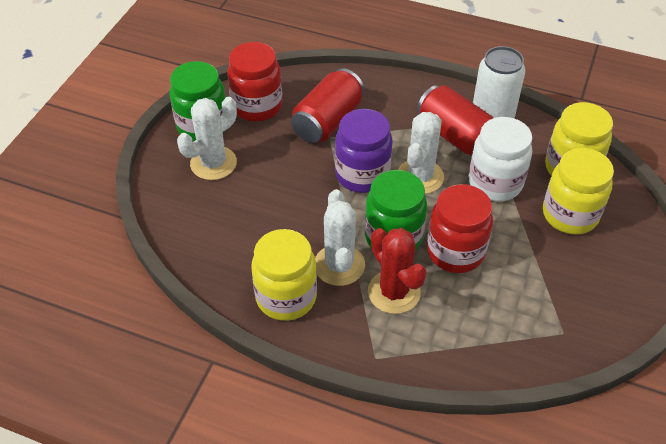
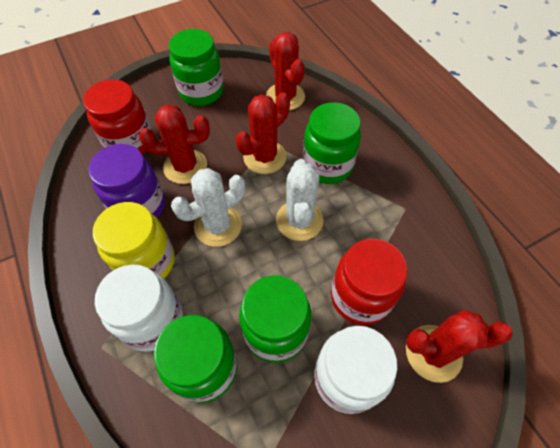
green jar: 2 -> 4
red cactus: 1 -> 4
red can: 2 -> 0
white cactus: 3 -> 2
white can: 1 -> 0
white jar: 1 -> 2
yellow jar: 3 -> 1

